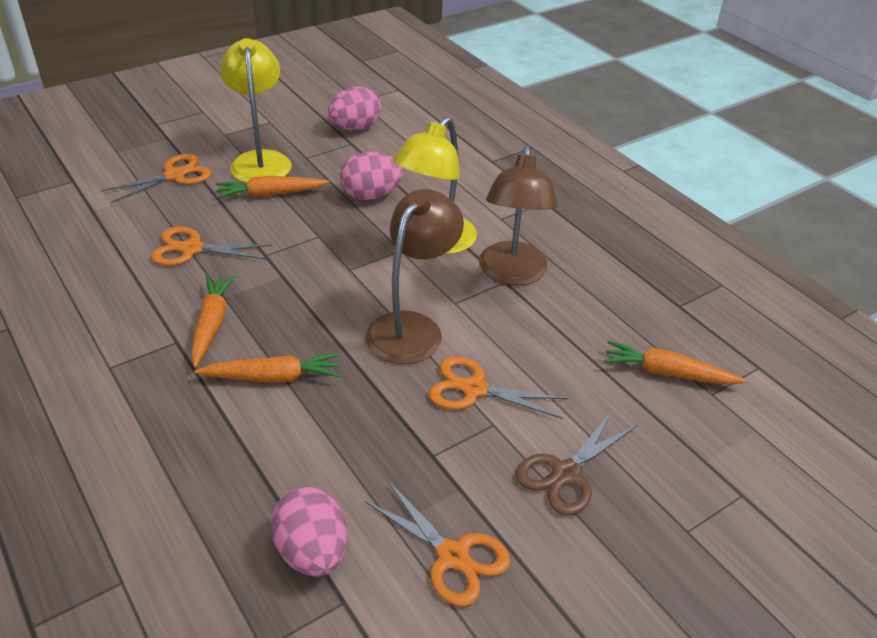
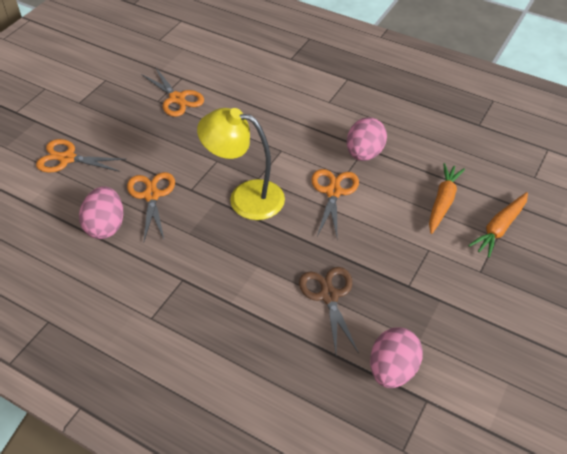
brown lamp: 2 -> 0
orange carrot: 4 -> 2
yellow lamp: 2 -> 1

